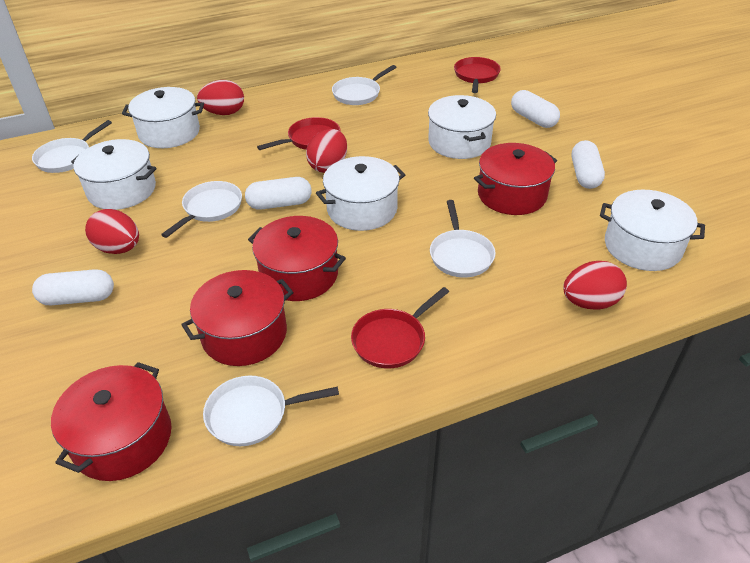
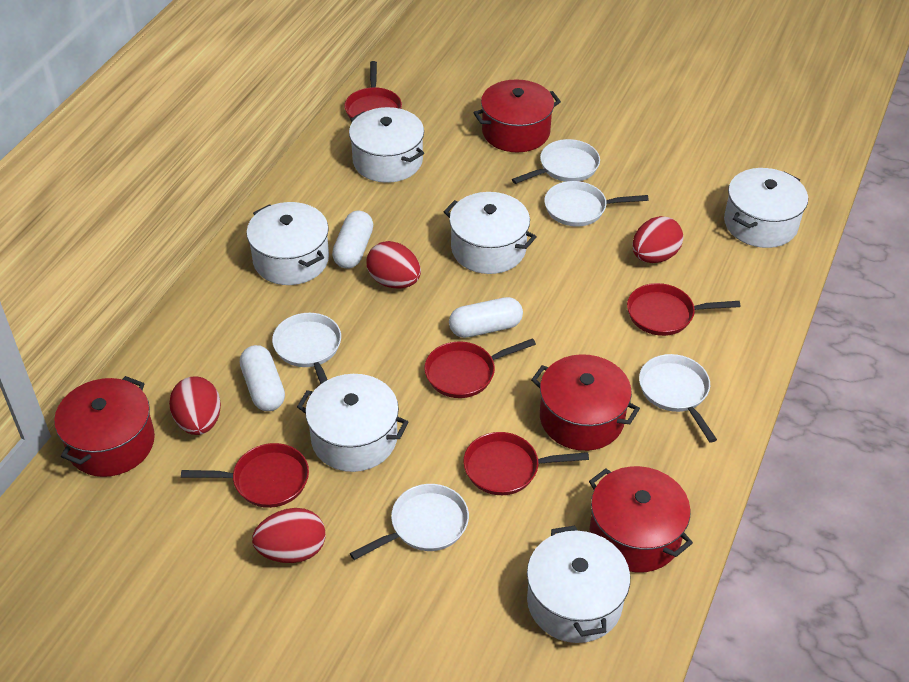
red pan: 3 -> 5
white capsule: 4 -> 3
white pot: 5 -> 6

